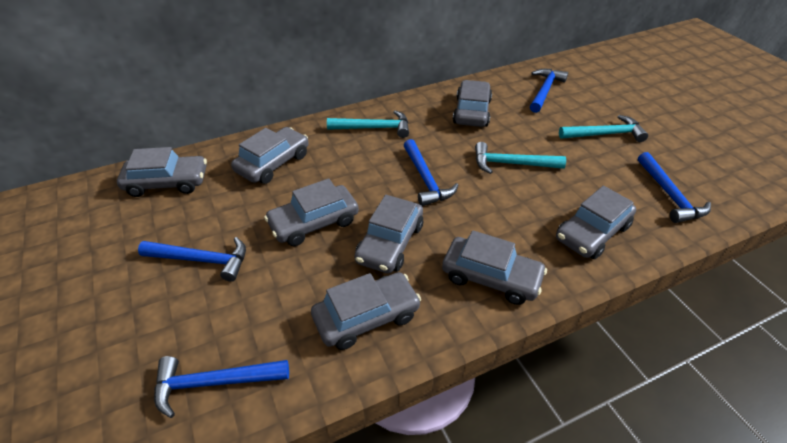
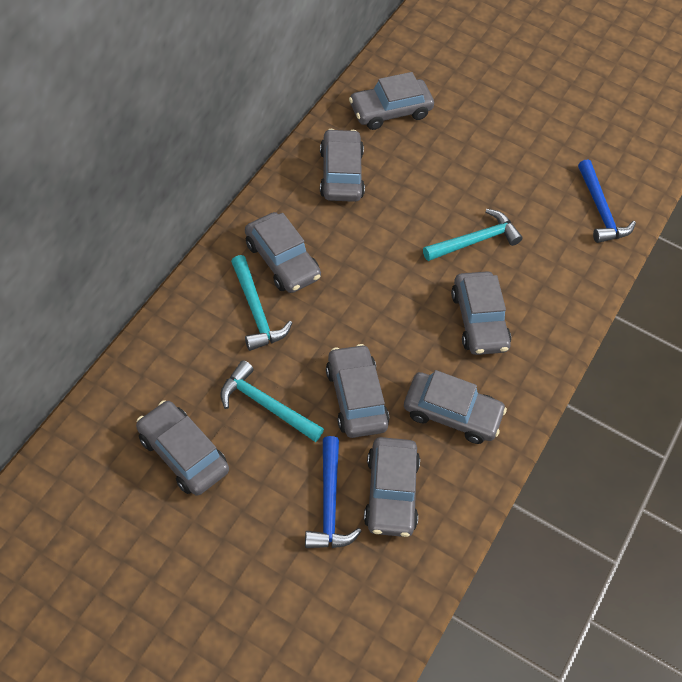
blue hammer: 5 -> 2

